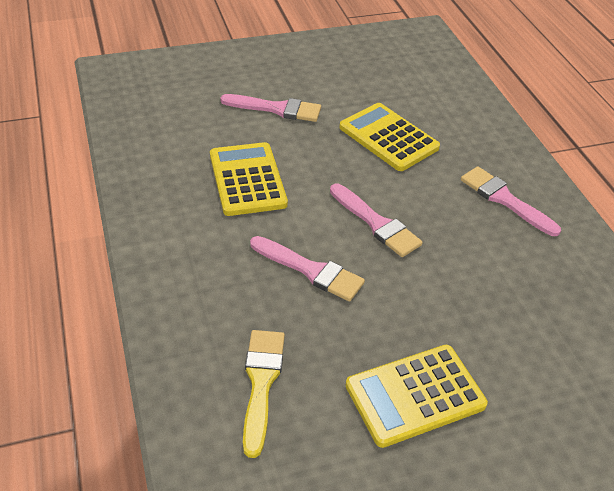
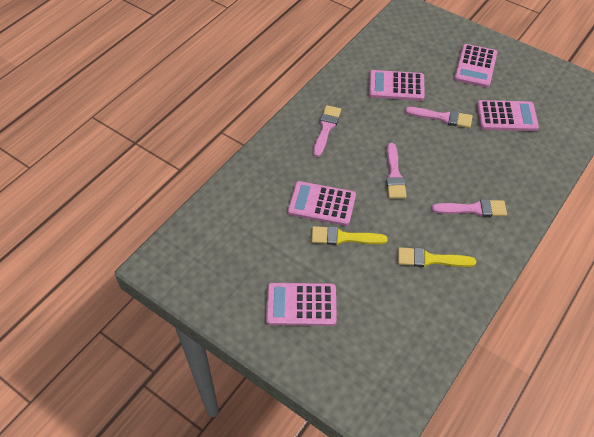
pink calculator: 0 -> 5
yellow brush: 1 -> 2
yellow calculator: 3 -> 0

